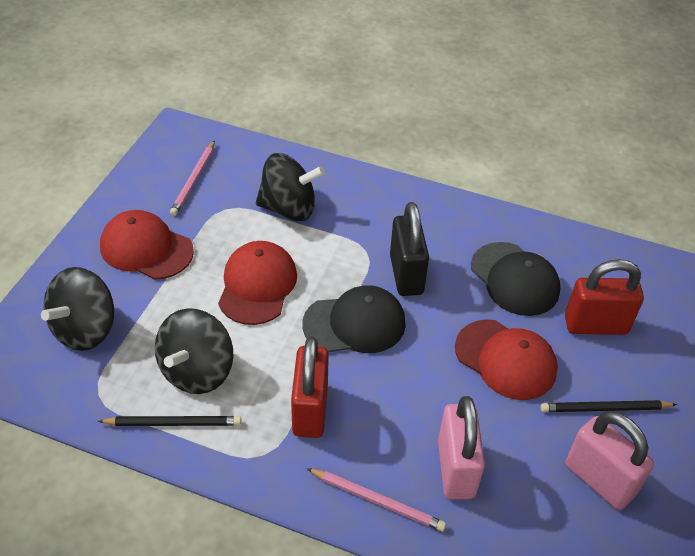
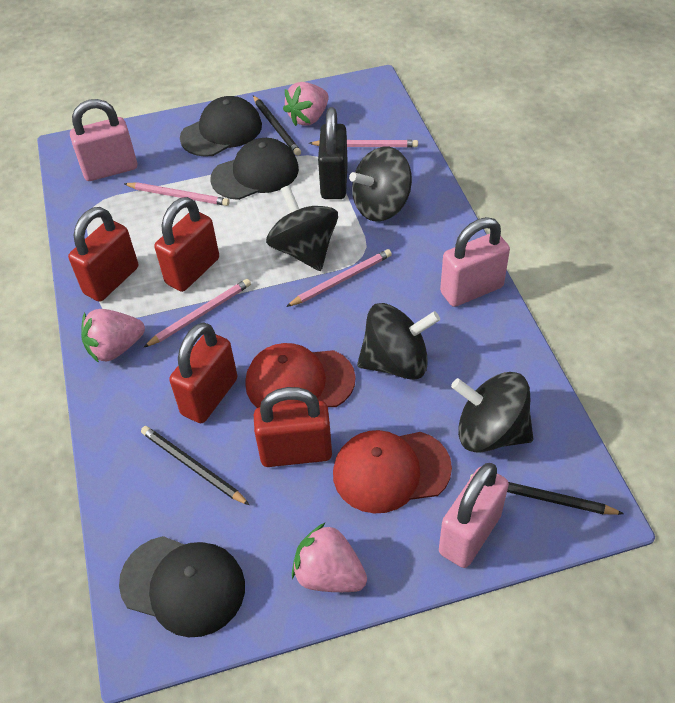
black cap: 2 -> 3
black pencil: 2 -> 3
black spinning top: 3 -> 4
pink padlock: 2 -> 3
pink pencil: 2 -> 4
pink strawberry: 0 -> 3
red cap: 3 -> 2
red padlock: 2 -> 4

